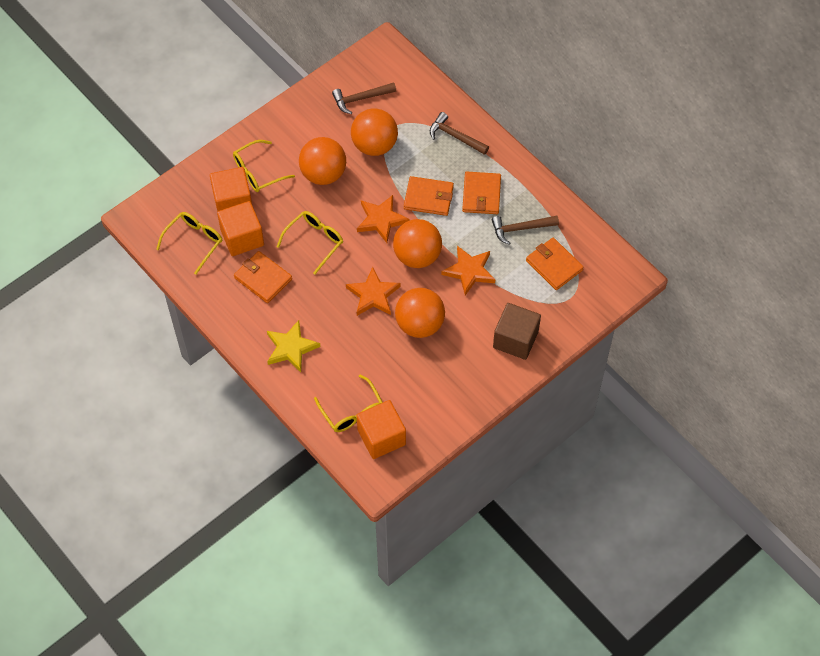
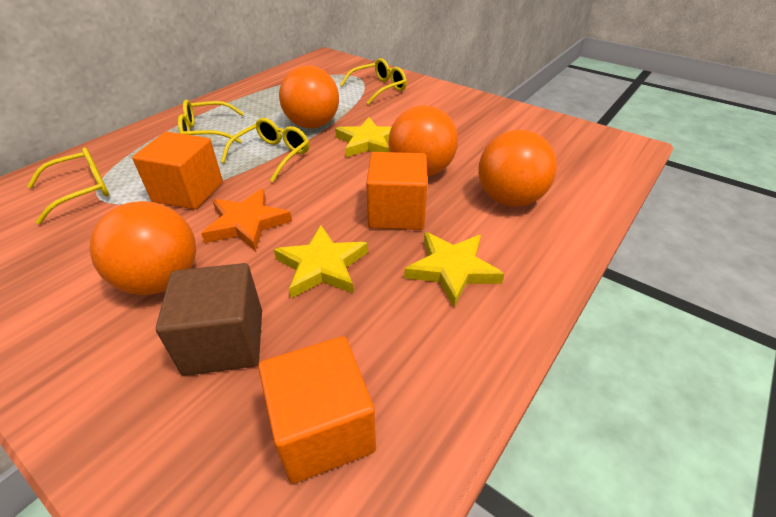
brown hammer: 3 -> 0
orange star: 3 -> 1
orange wallet: 4 -> 0
yellow star: 1 -> 3

